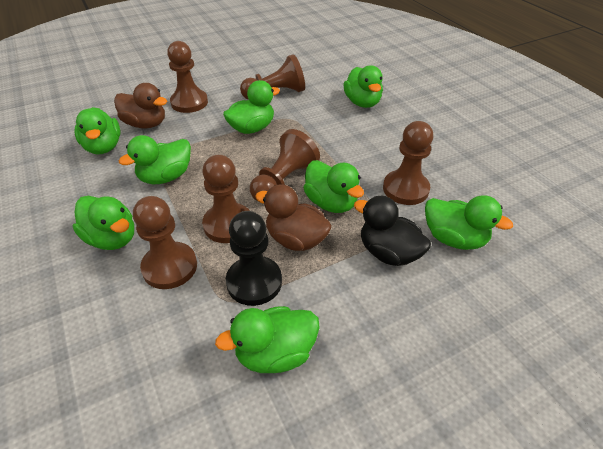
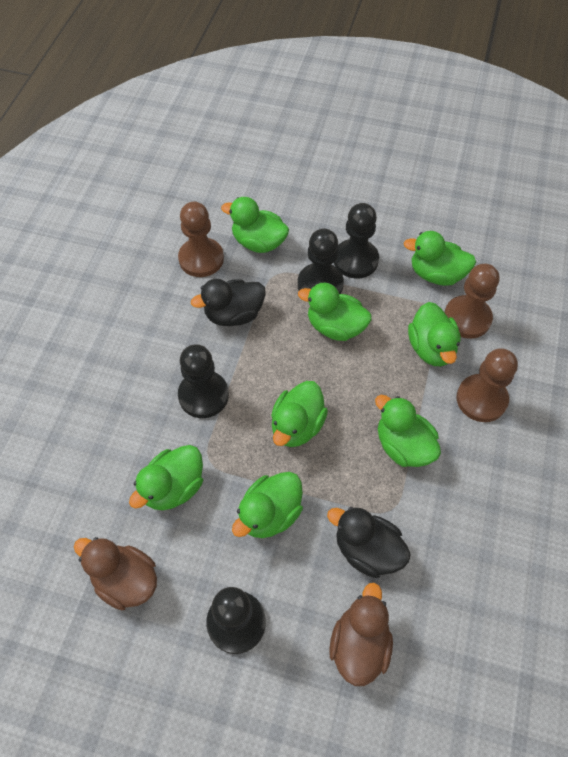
black duck: 1 -> 2
black pawn: 1 -> 4
brown pawn: 6 -> 3

